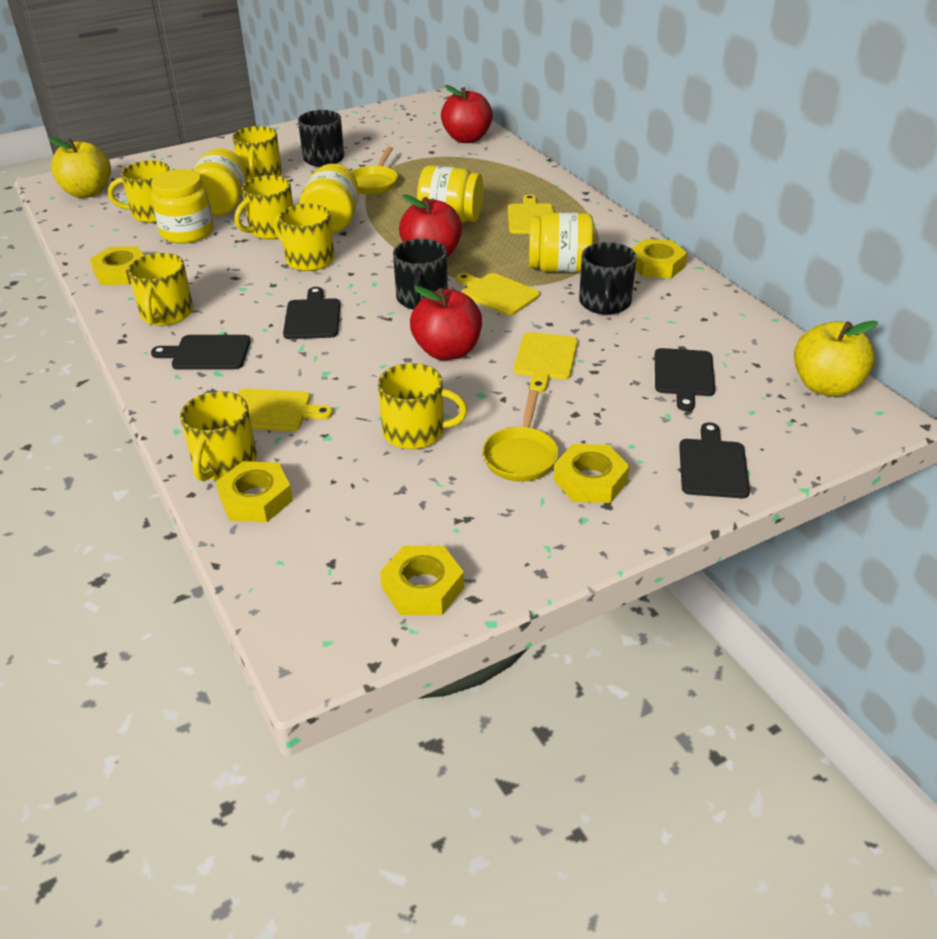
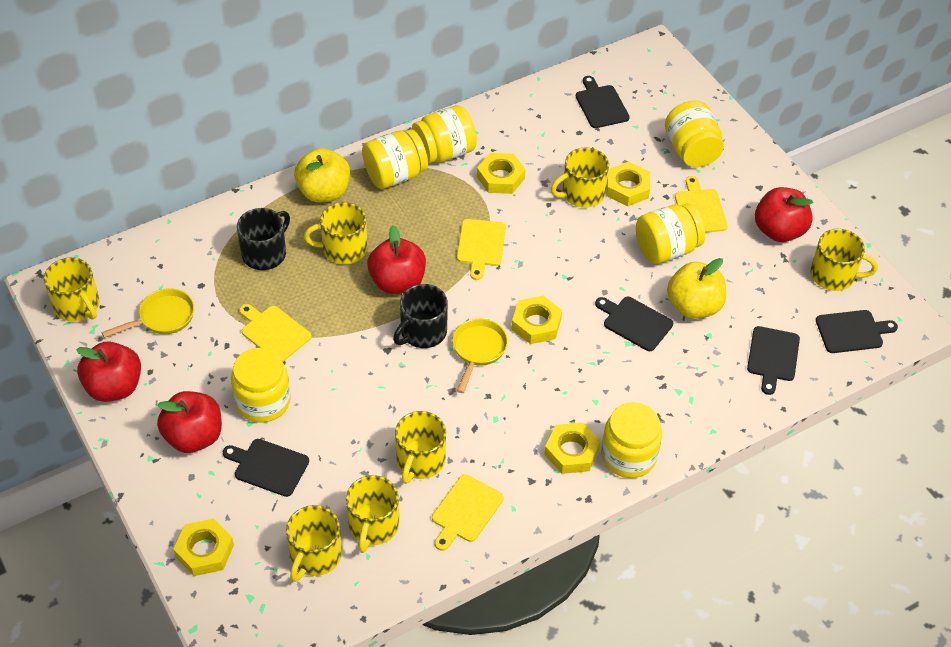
black cutting board: 4 -> 5
black mug: 3 -> 2
red apple: 3 -> 4
yellow jar: 5 -> 6

